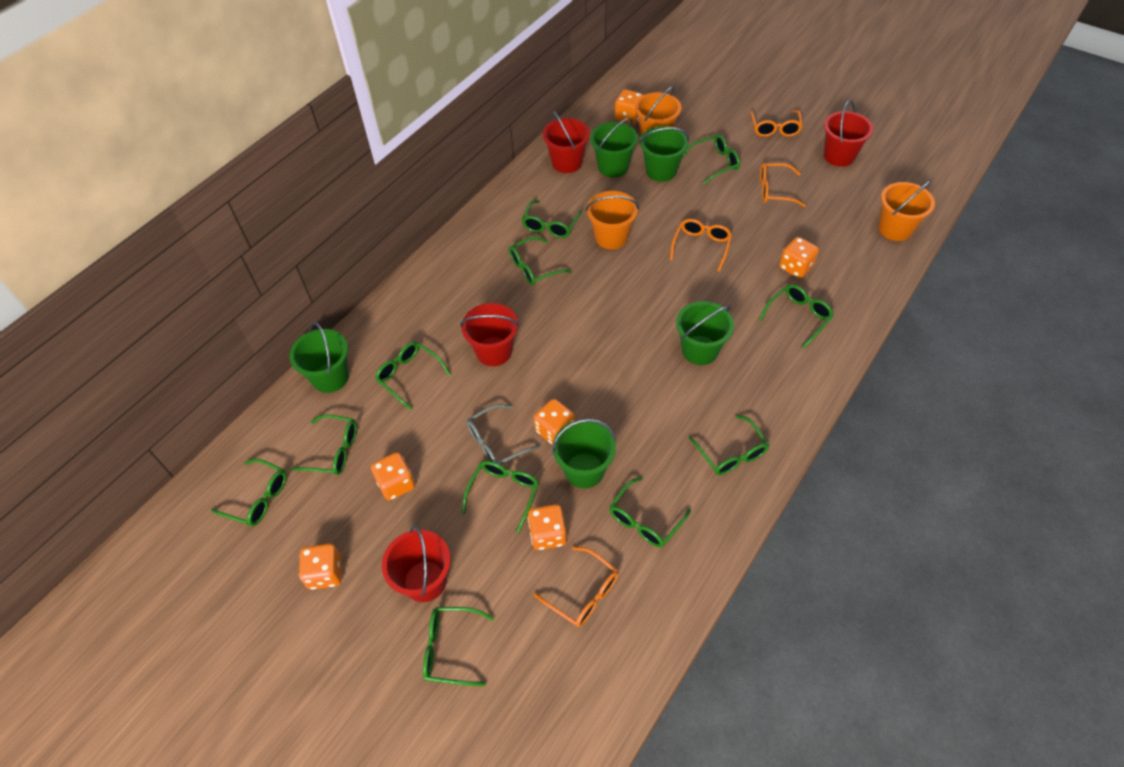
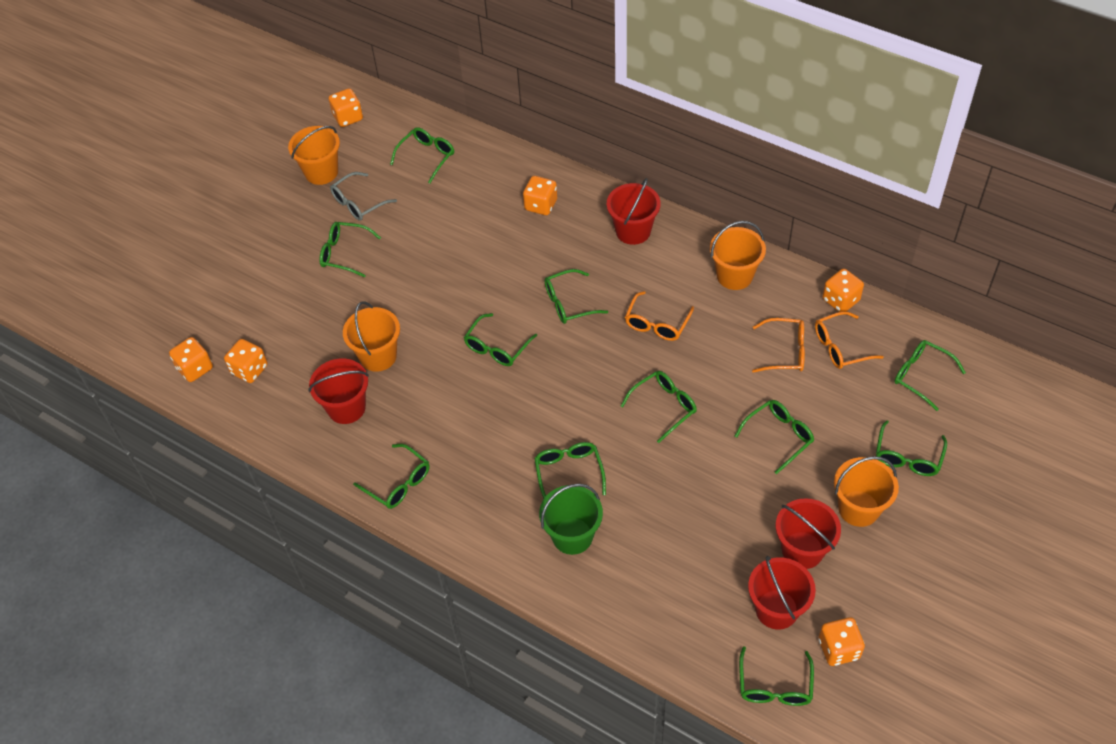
green bucket: 5 -> 1
orange bucket: 3 -> 4
orange glasses: 4 -> 3

